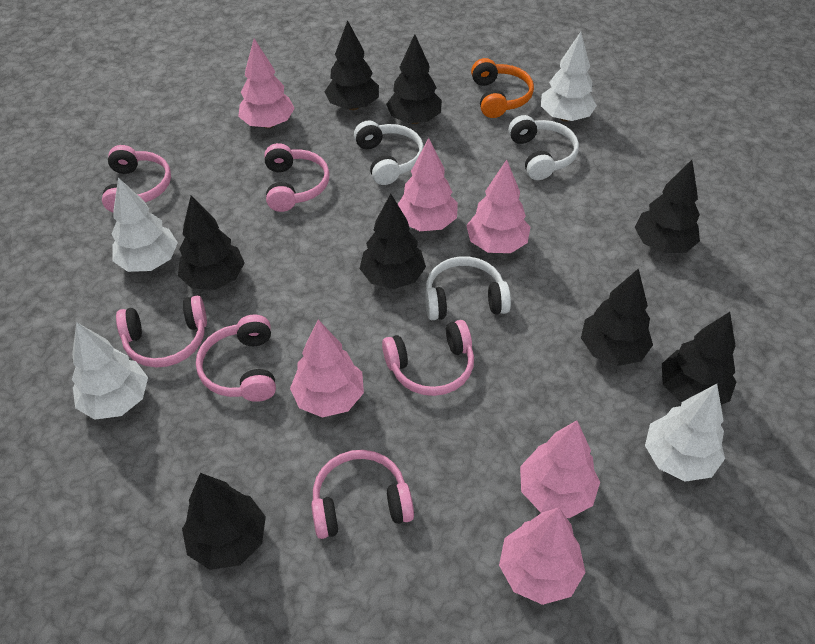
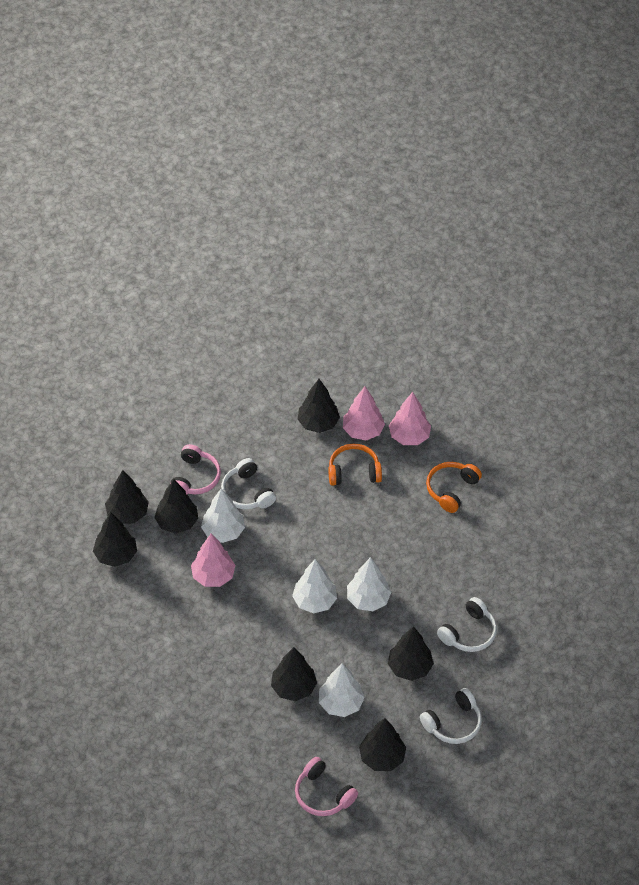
black tree: 8 -> 7
orange headphones: 1 -> 2
pink headphones: 6 -> 2
pink tree: 6 -> 3

